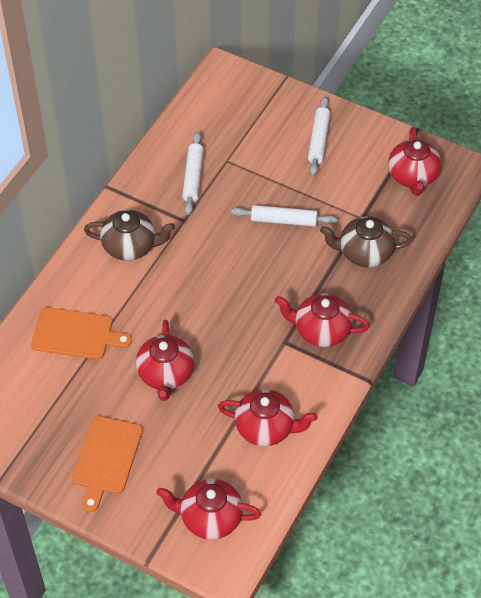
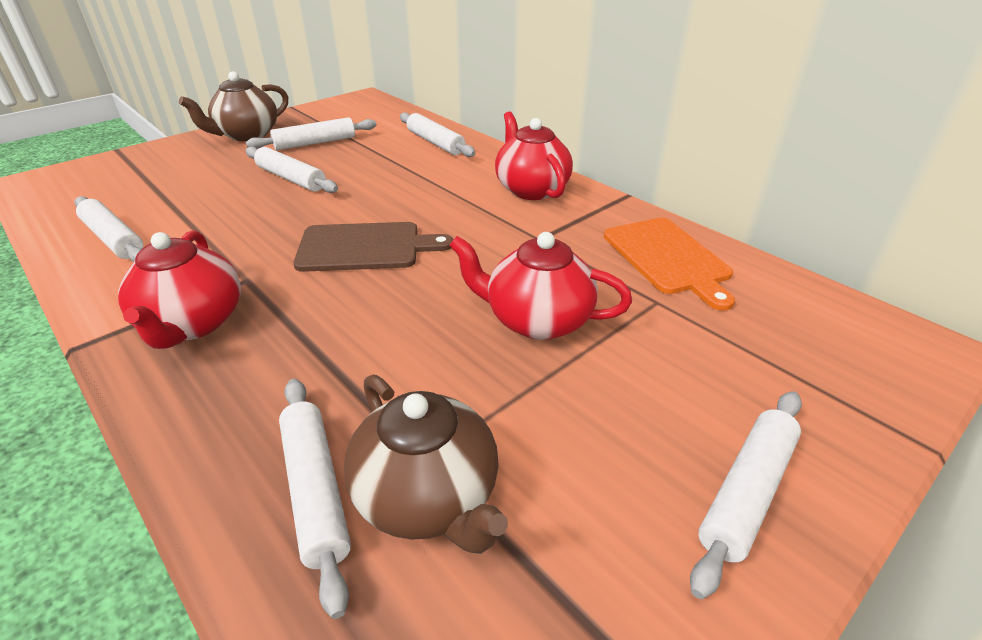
brown cutting board: 0 -> 1
orange cutting board: 2 -> 1
red teapot: 5 -> 3
white rolling pin: 3 -> 6

